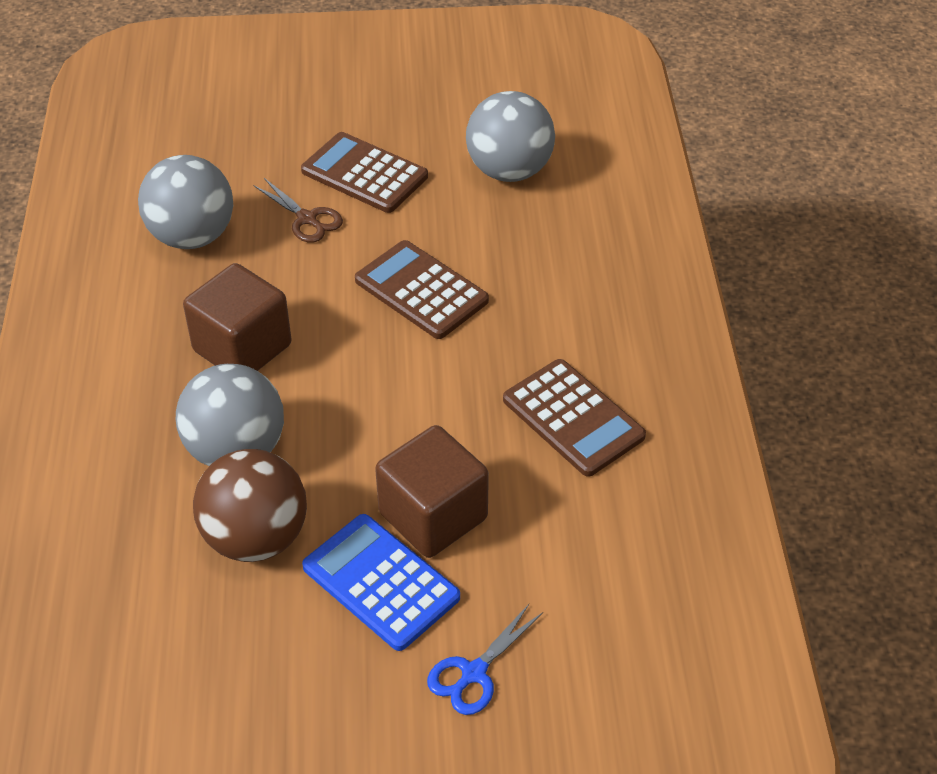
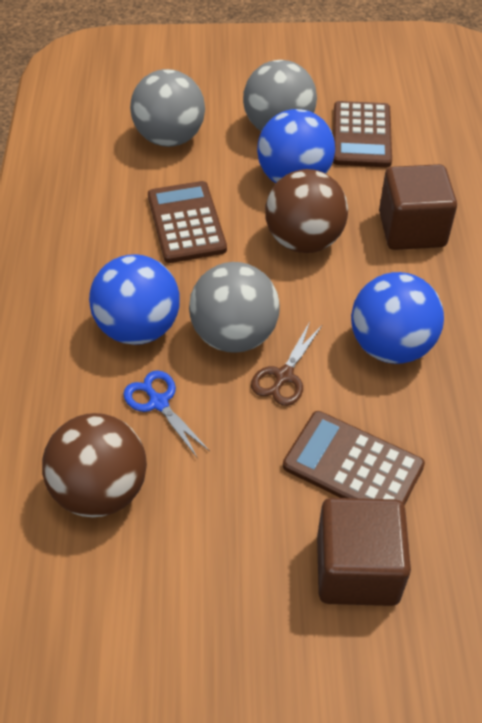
blue ball: 0 -> 3
blue calculator: 1 -> 0
brown ball: 1 -> 2

